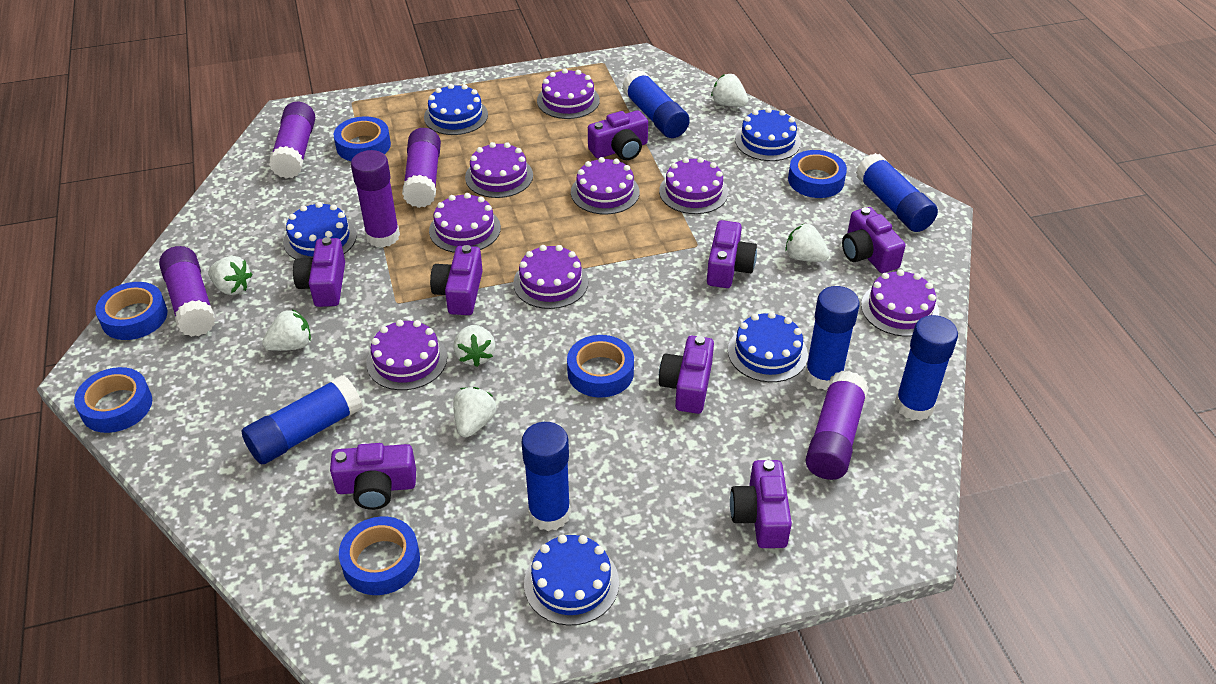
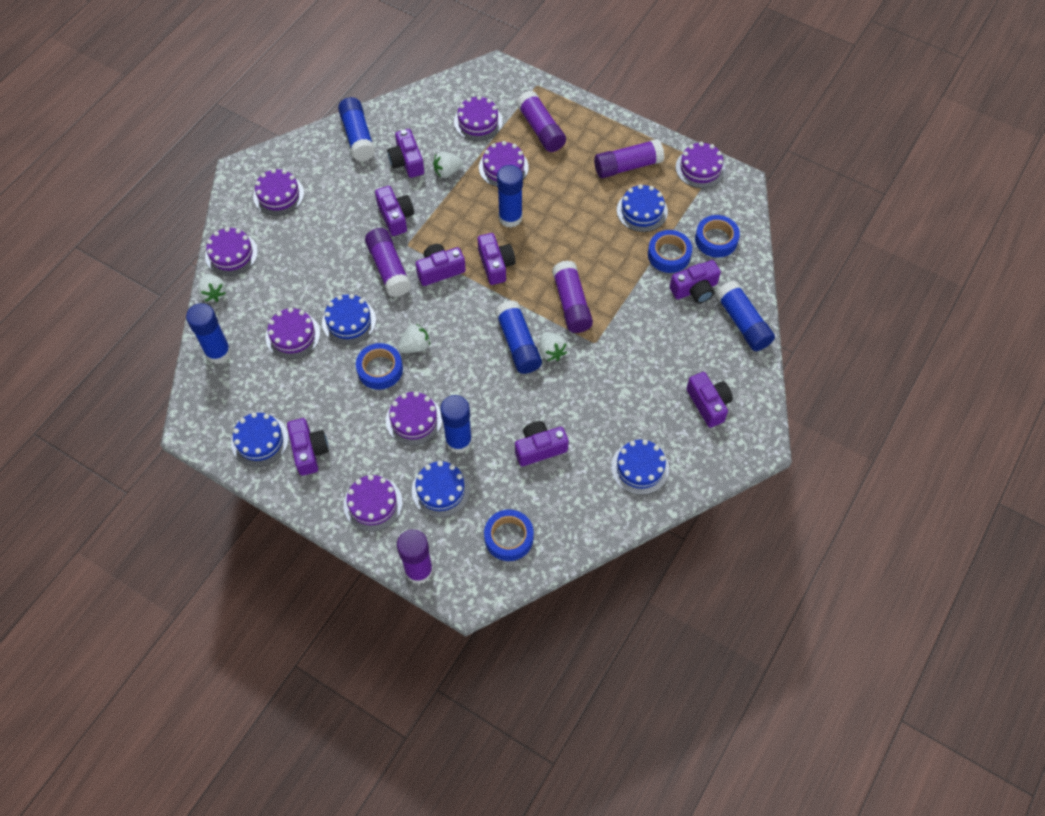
blue tape: 6 -> 4
white strawberry: 6 -> 4

